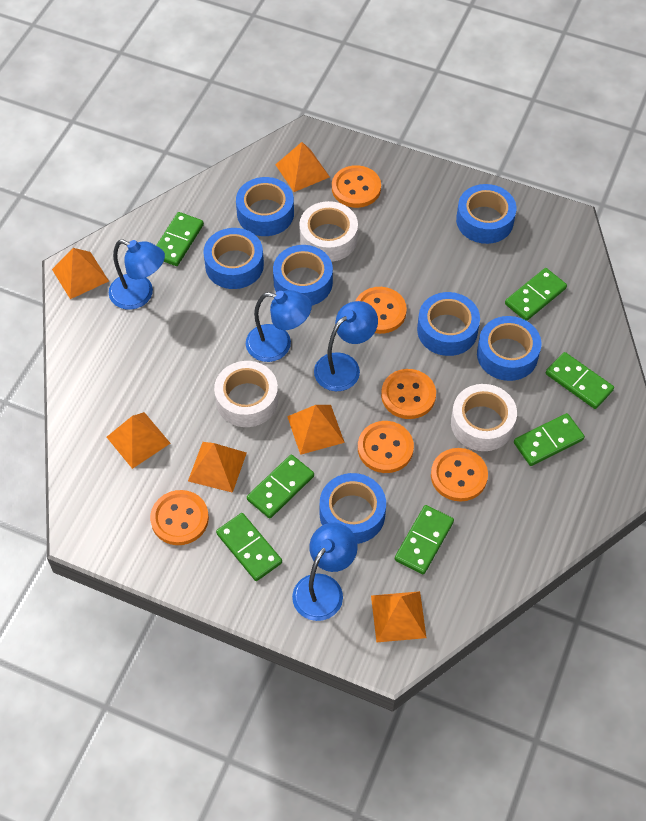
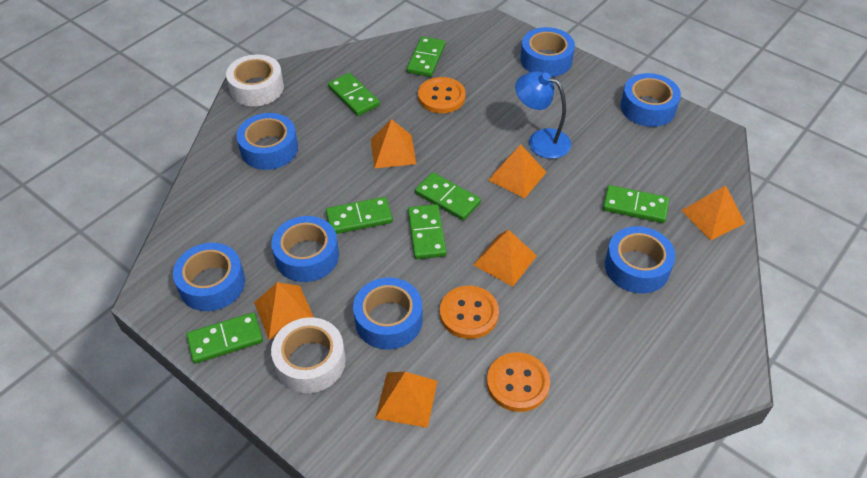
blue lamp: 4 -> 1
orange button: 6 -> 3
white tape: 3 -> 2

